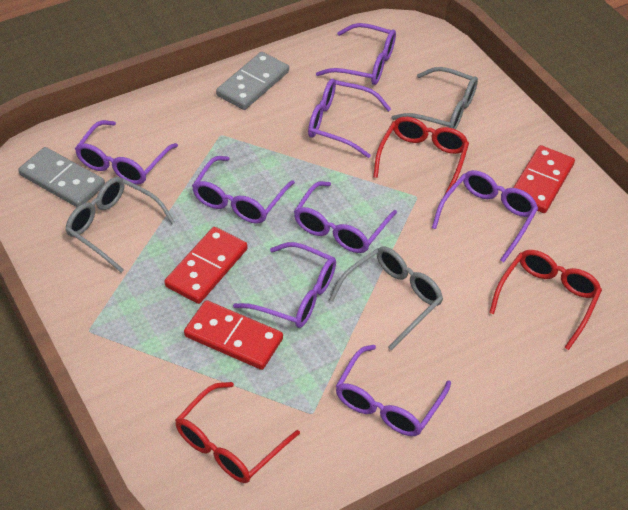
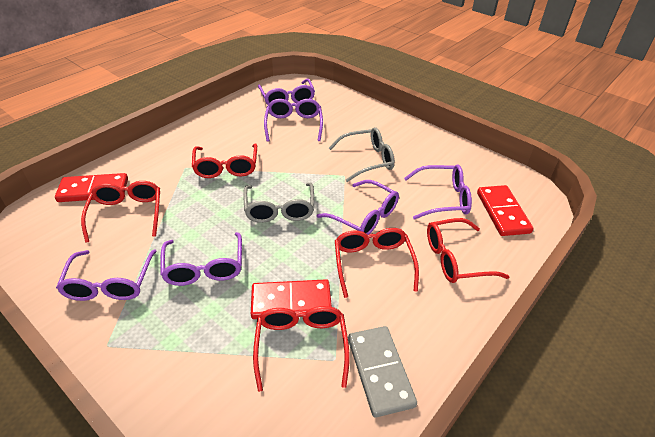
grey domino: 2 -> 1
grey glasses: 3 -> 2
purple glasses: 8 -> 6
red glasses: 3 -> 5

